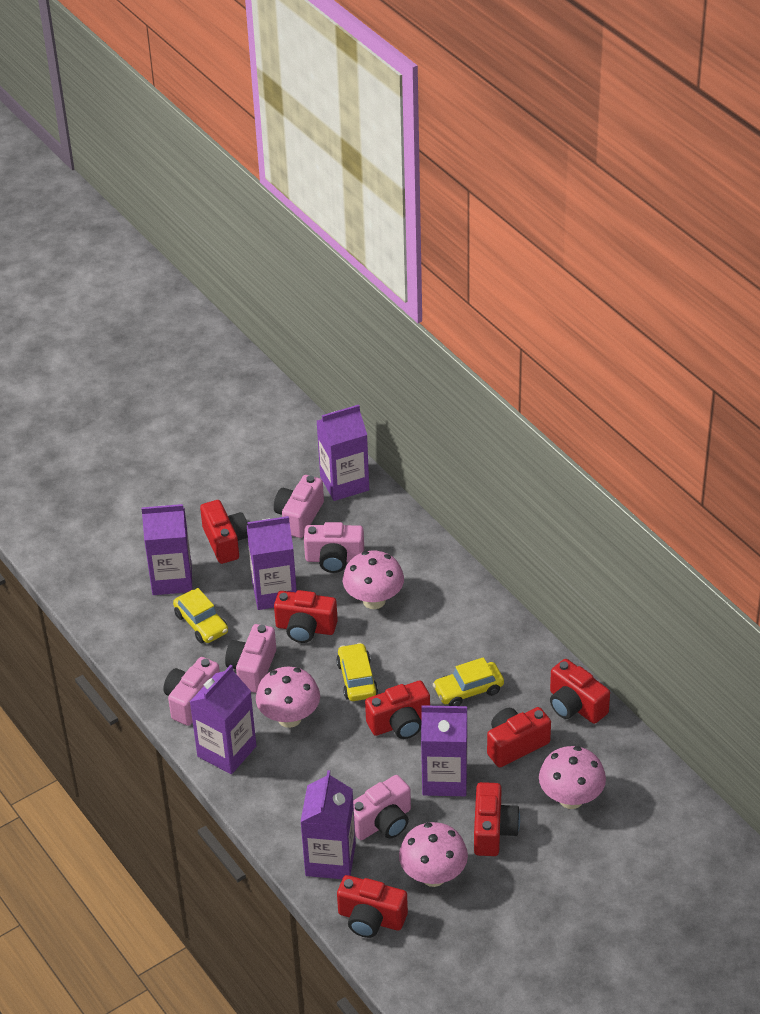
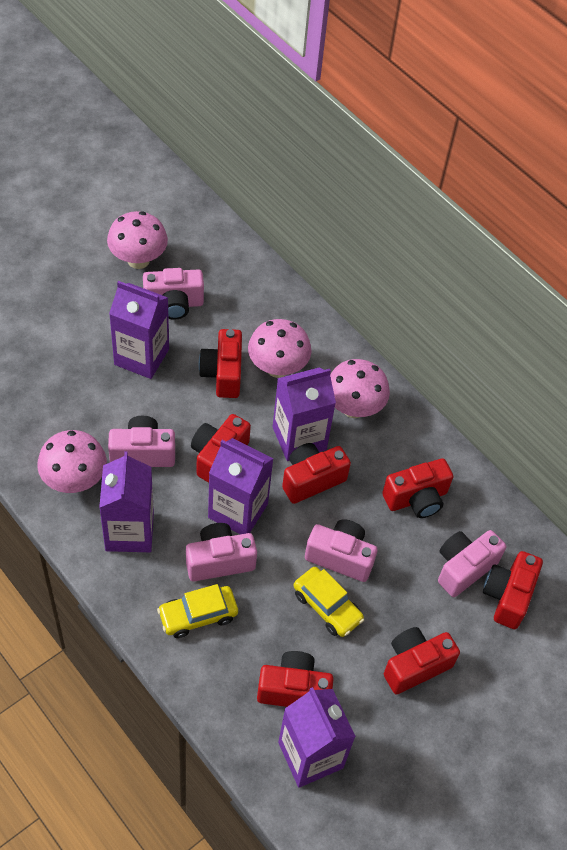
purple carton: 6 -> 5
yellow car: 3 -> 2

